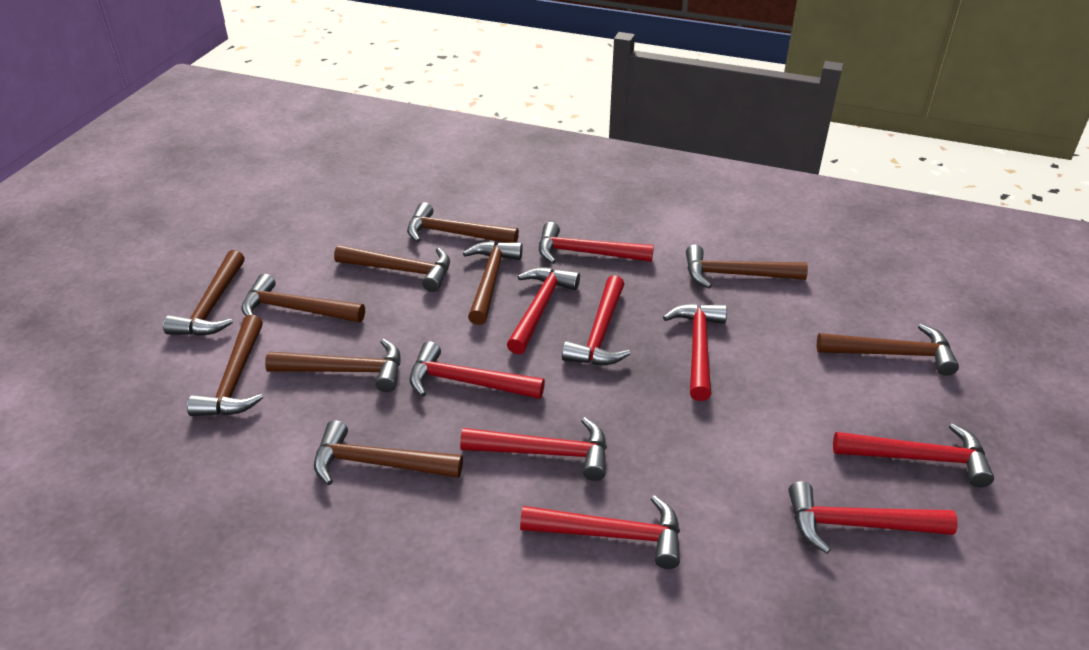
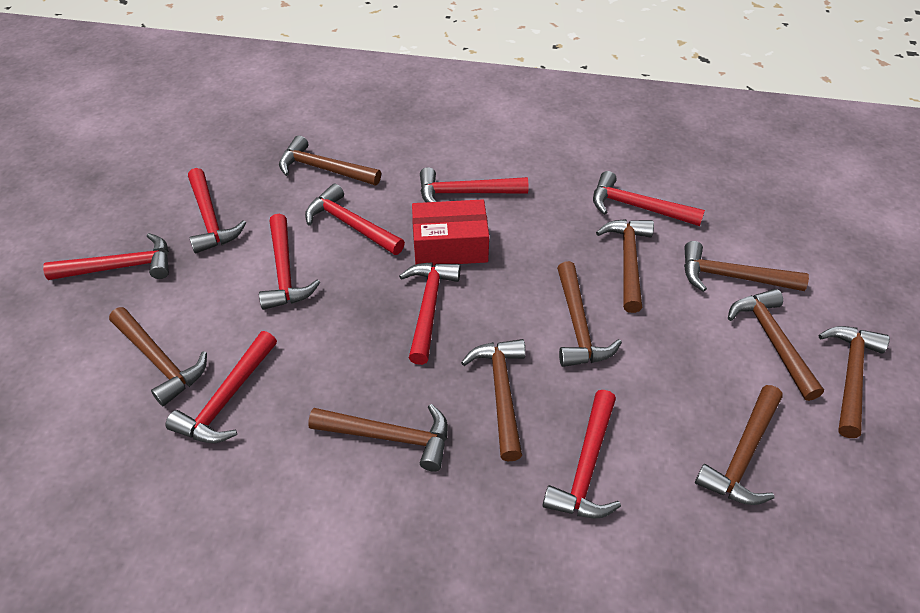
red box: 0 -> 1

